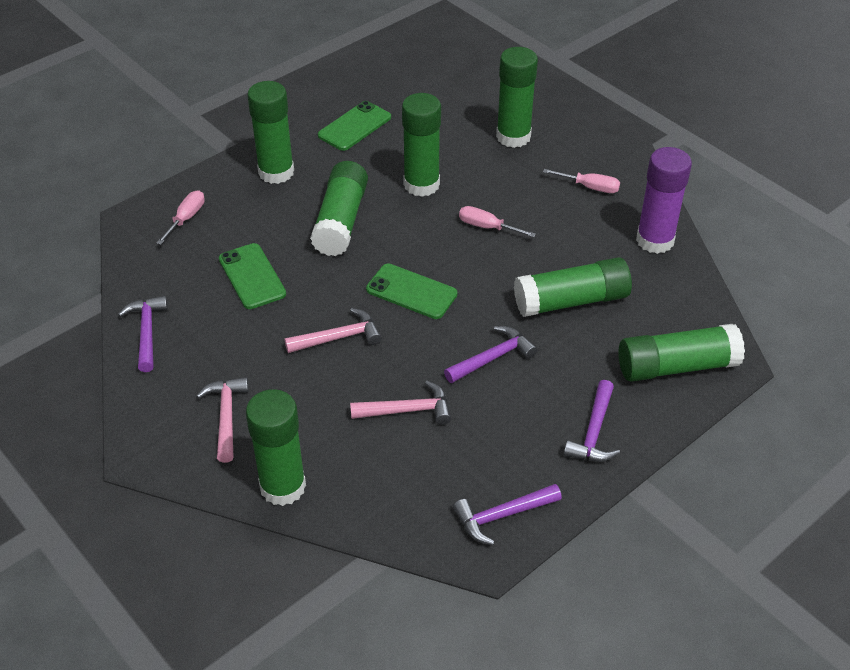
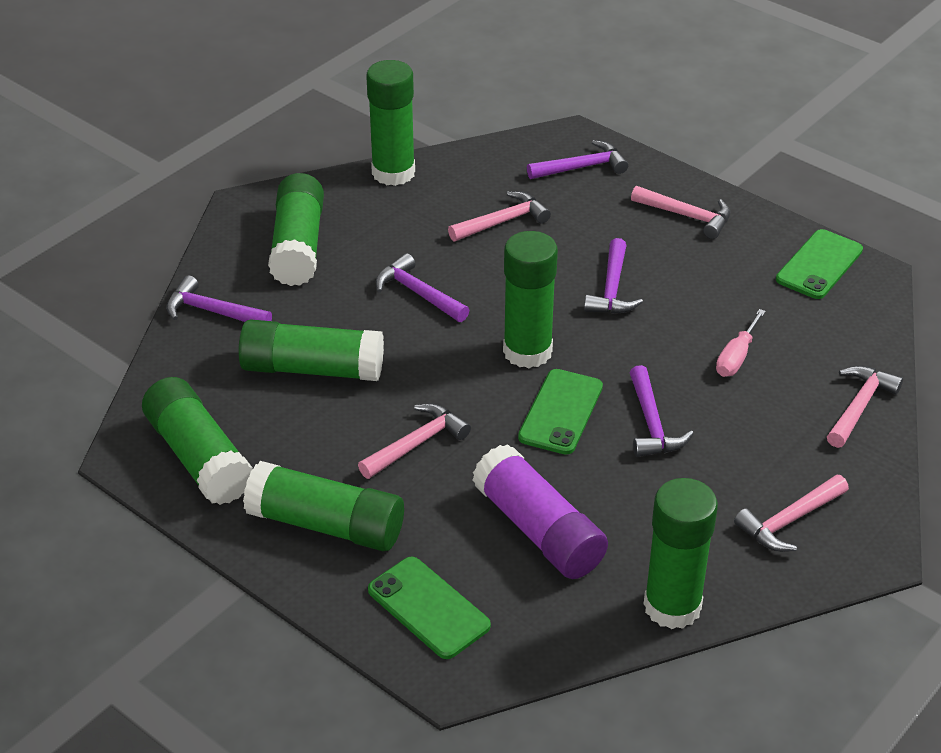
pink hammer: 3 -> 5
pink screwdriver: 3 -> 1
purple hammer: 4 -> 5

